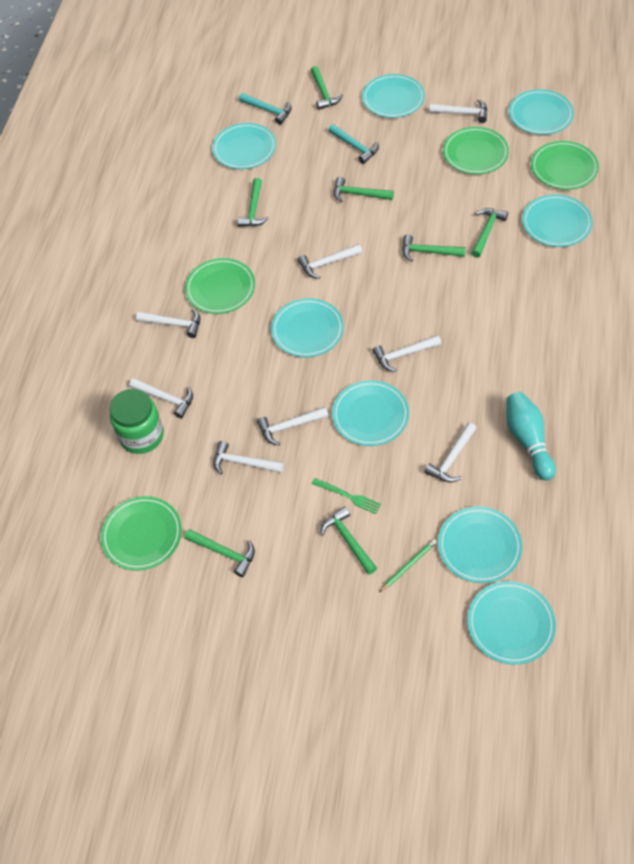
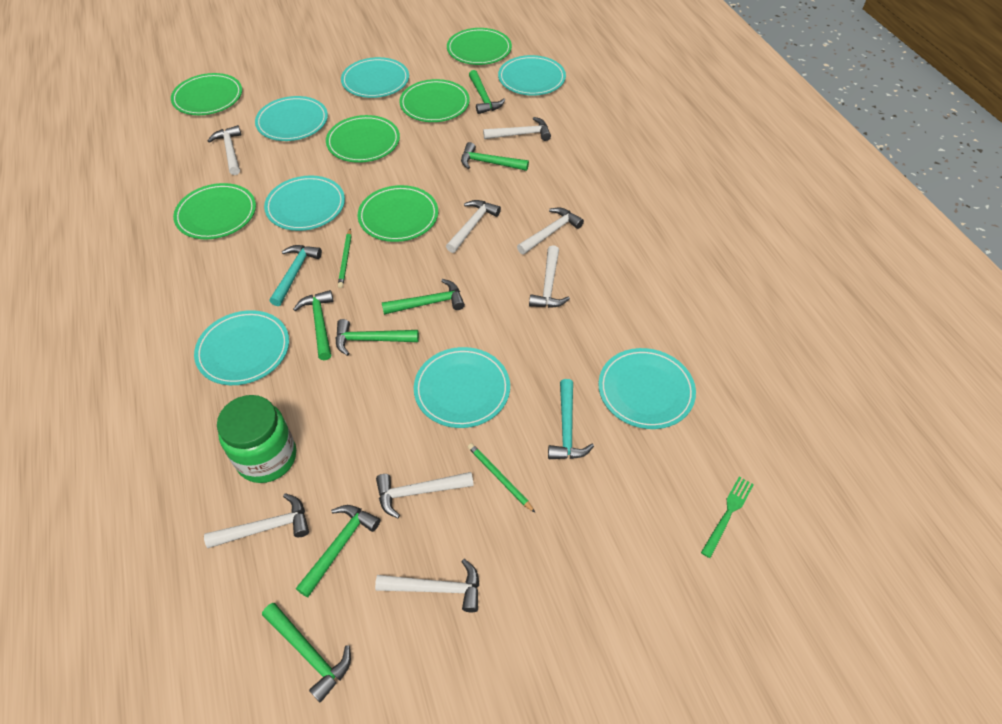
green pencil: 1 -> 2
green plate: 4 -> 6
turquoise bowling pin: 1 -> 0
turquoise plate: 8 -> 7

